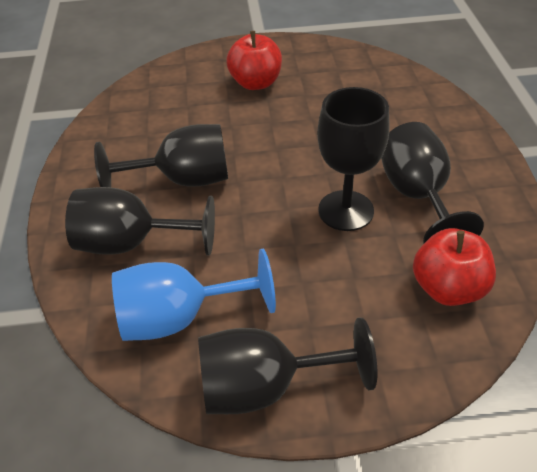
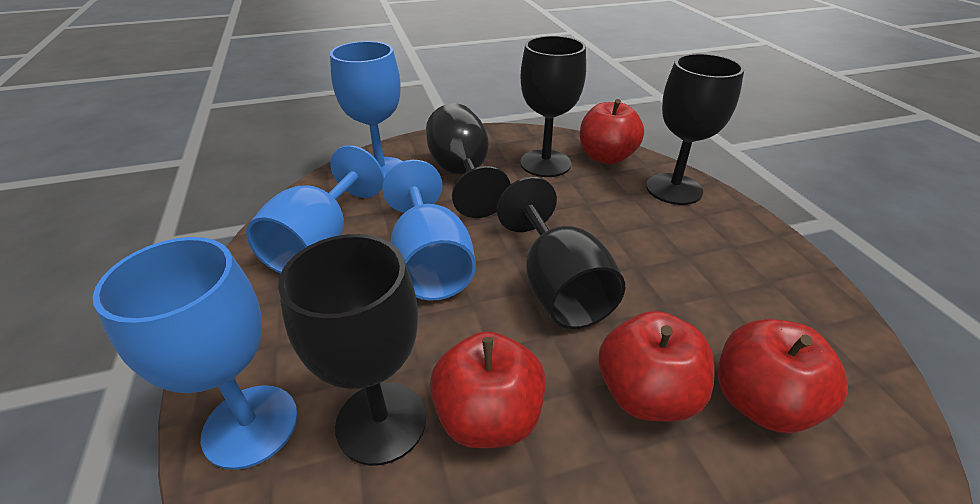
blue goblet: 1 -> 4
red apple: 2 -> 4

